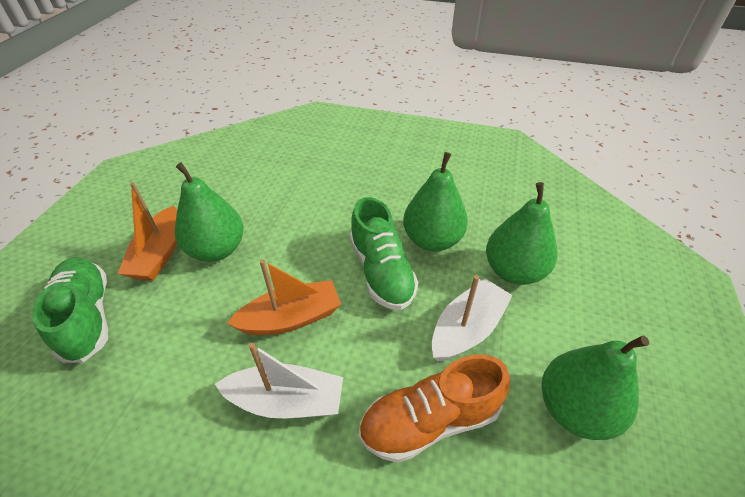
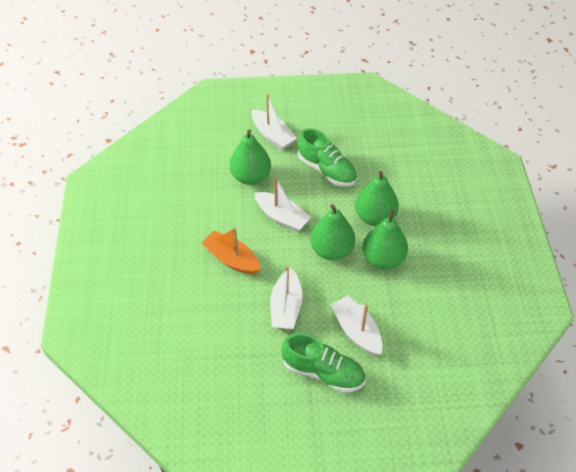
orange boat: 2 -> 1
orange shoe: 1 -> 0
white boat: 2 -> 4

